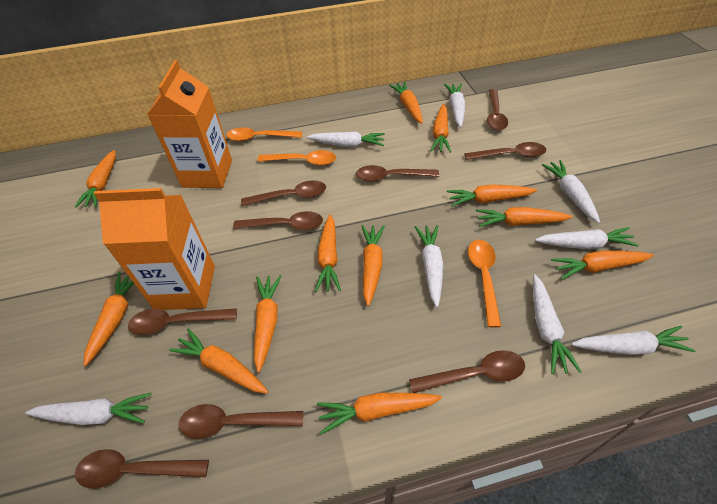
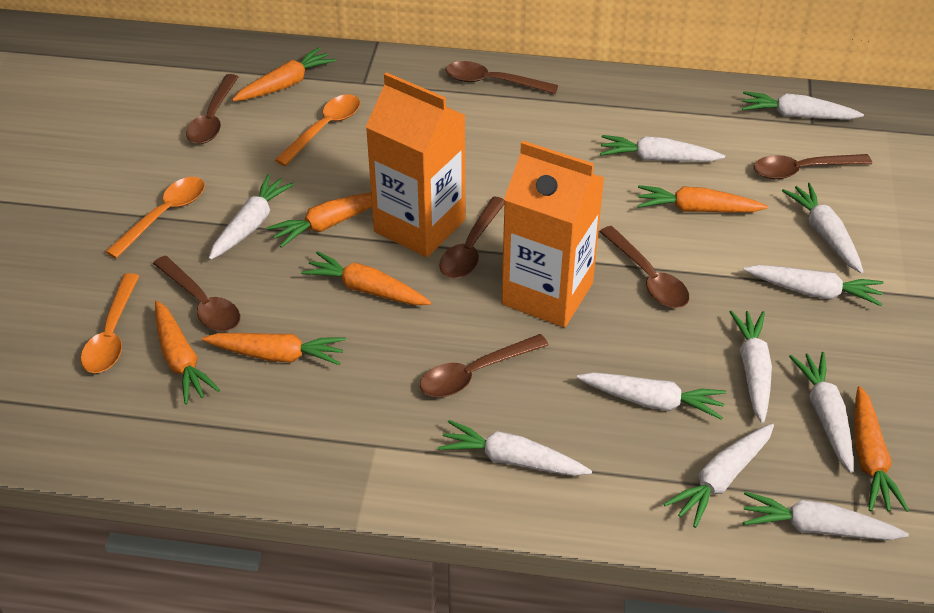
brown spoon: 9 -> 7
orange carrot: 12 -> 7
white carrot: 8 -> 11

